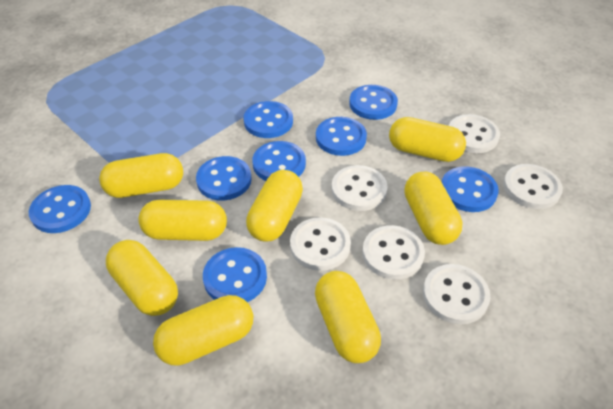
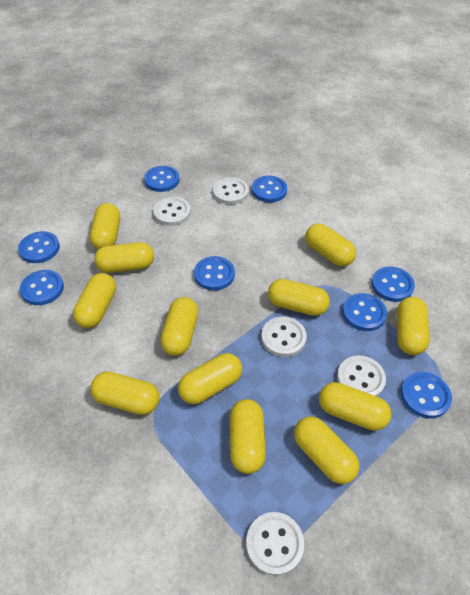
white button: 6 -> 5
yellow capsule: 8 -> 12

